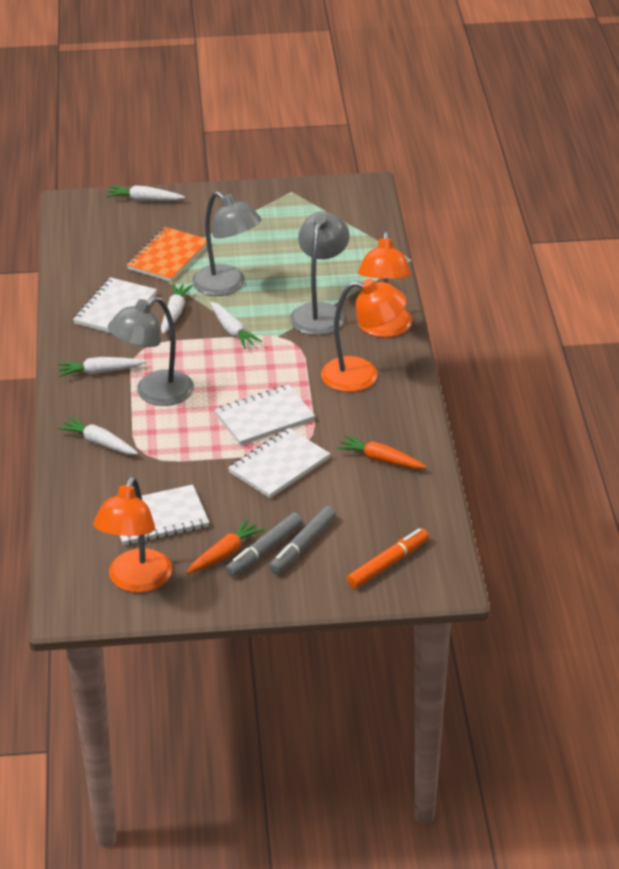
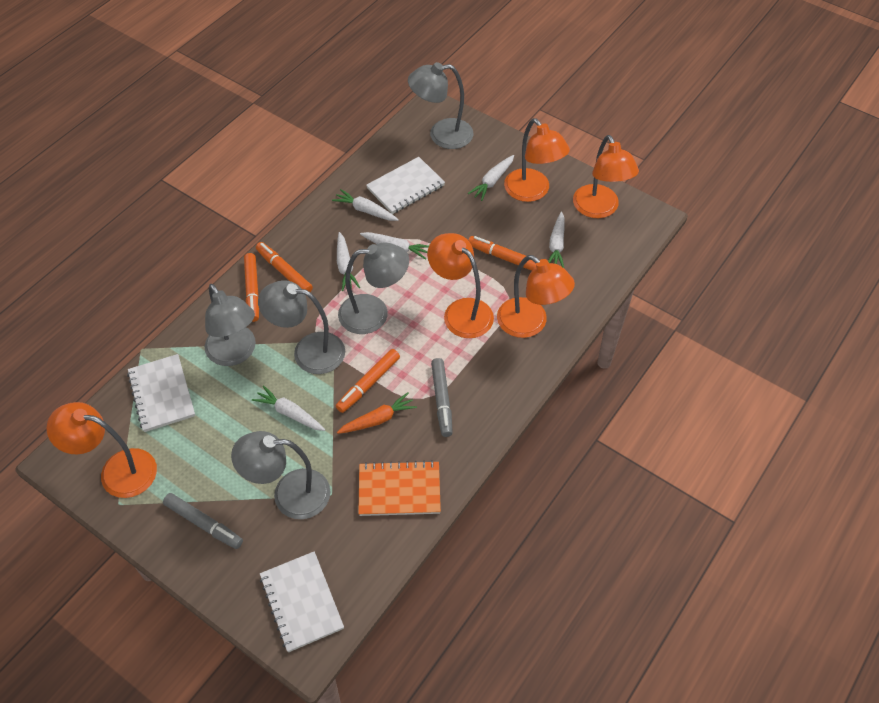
grey lamp: 3 -> 5
orange carrot: 2 -> 1
orange lamp: 3 -> 5
orange marker: 1 -> 4
white carrot: 5 -> 6
white notebook: 4 -> 3

